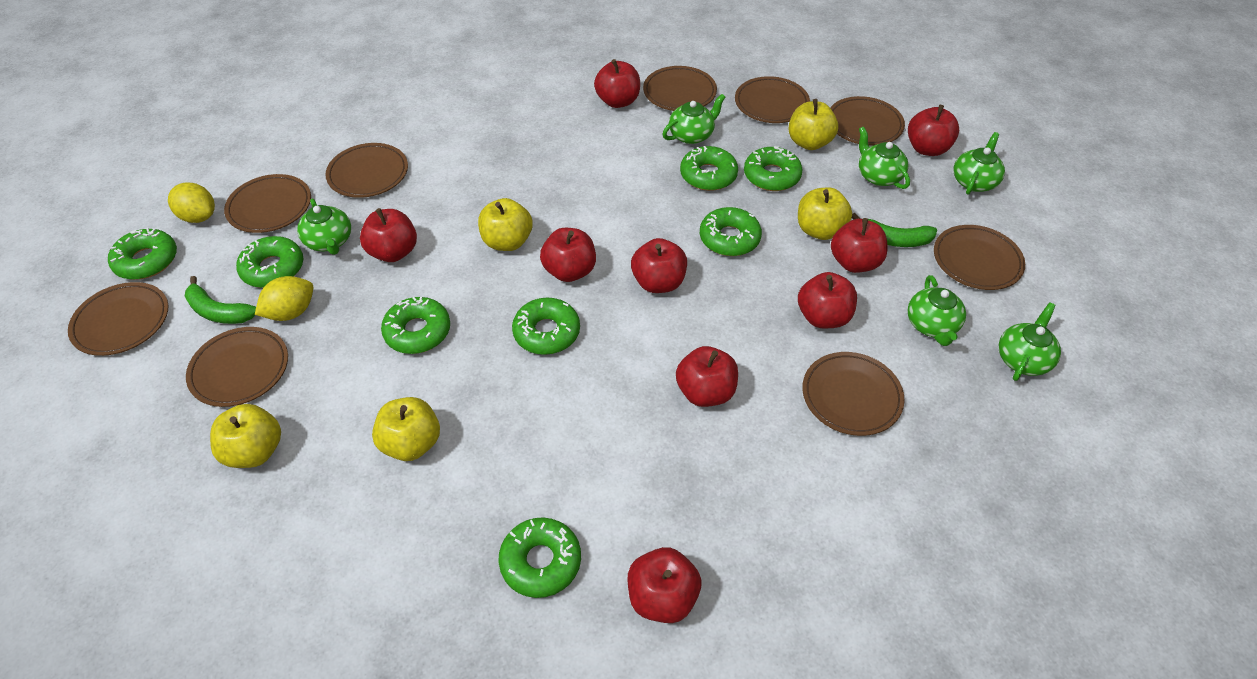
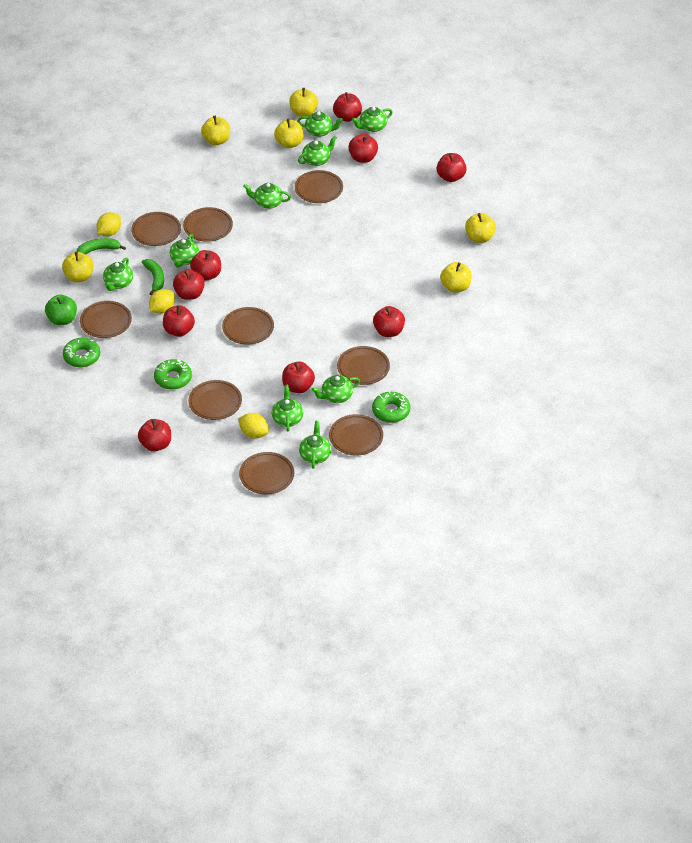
green apple: 0 -> 1
green donut: 8 -> 3
green teapot: 6 -> 9
yellow apple: 5 -> 6
yellow lemon: 2 -> 3

